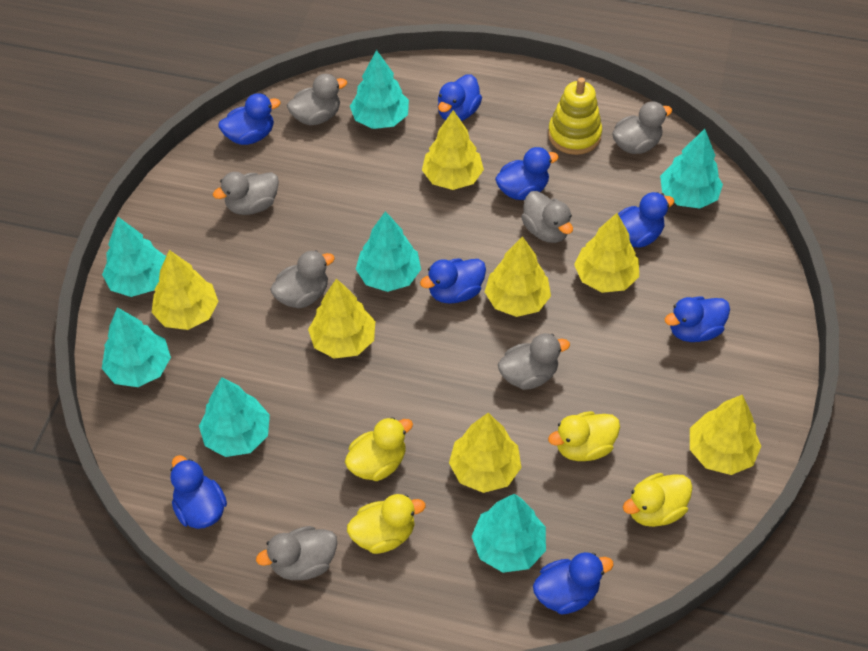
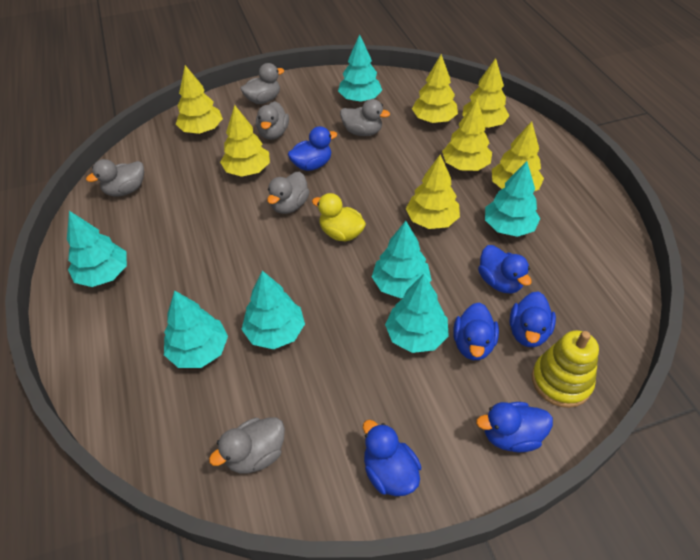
blue duck: 8 -> 6
grey duck: 7 -> 6
yellow duck: 4 -> 1

